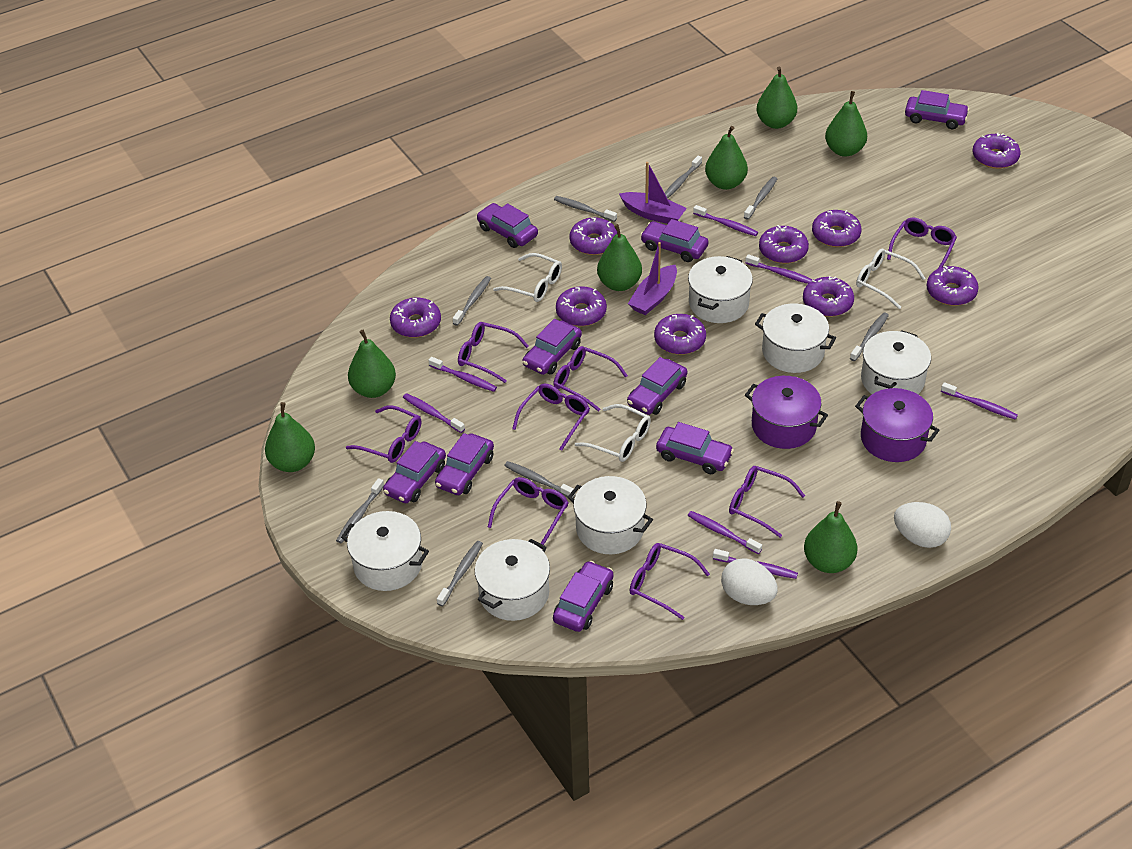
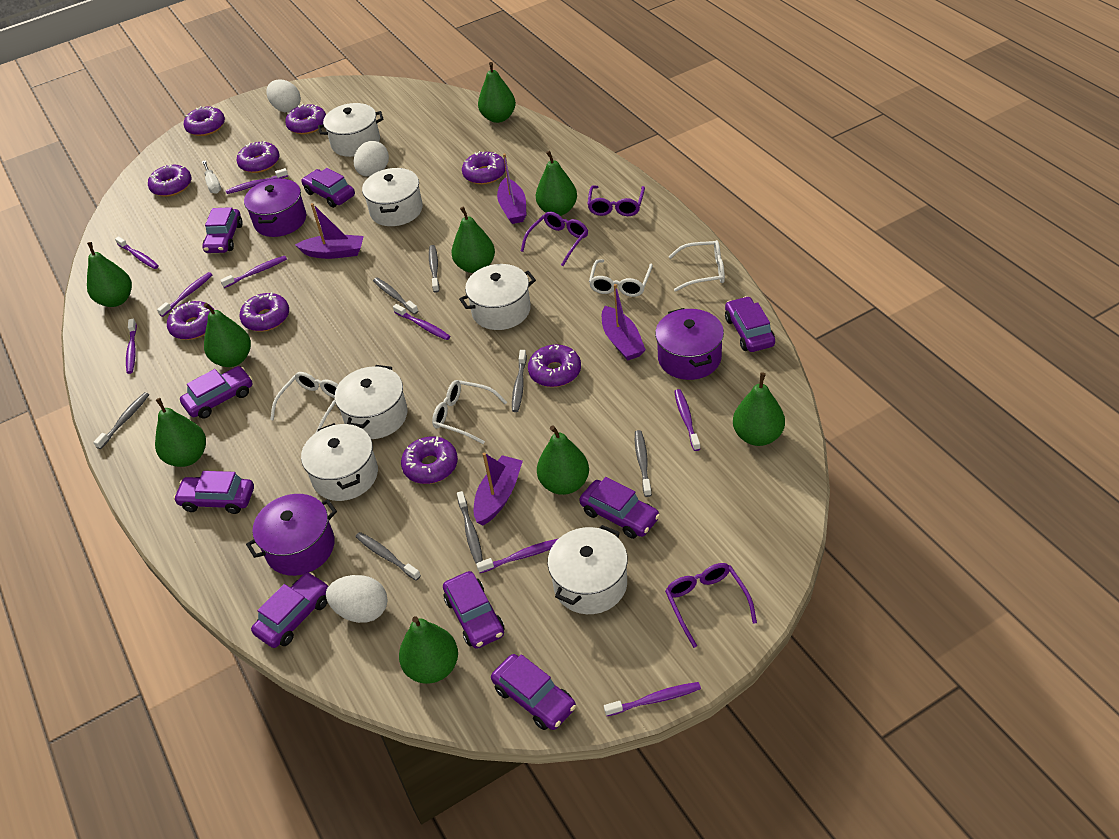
green pear: 7 -> 9
grey toothbrush: 8 -> 7
purple boat: 2 -> 4
purple glasses: 8 -> 3
purple pot: 2 -> 3
purple toothbrush: 7 -> 9
white egg: 2 -> 3
white glasses: 3 -> 4
white screwdriver: 0 -> 1

